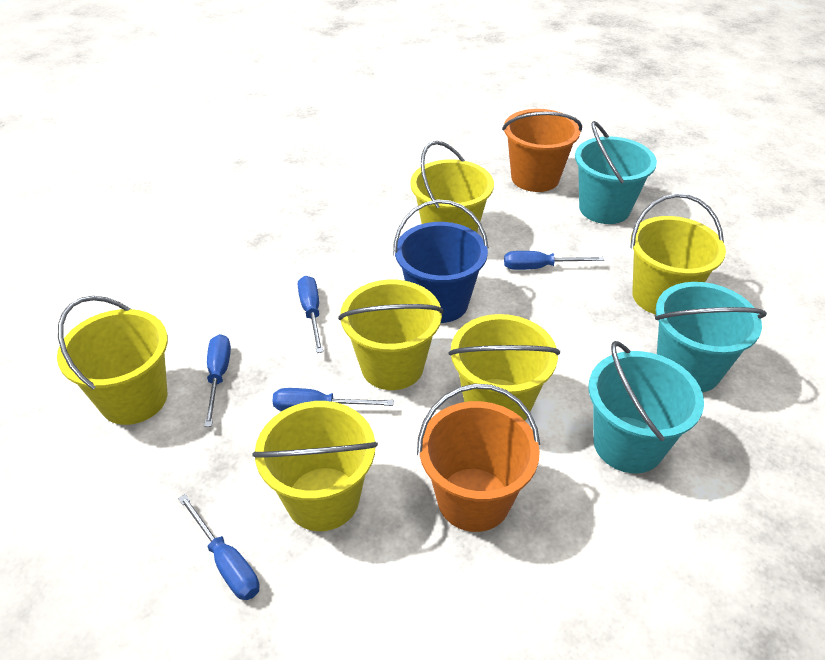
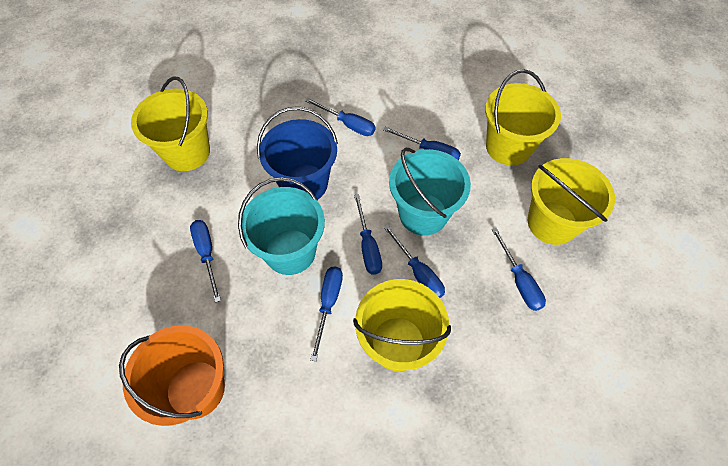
blue screwdriver: 5 -> 7
orange bucket: 2 -> 1
turquoise bucket: 3 -> 2
yellow bucket: 6 -> 4

